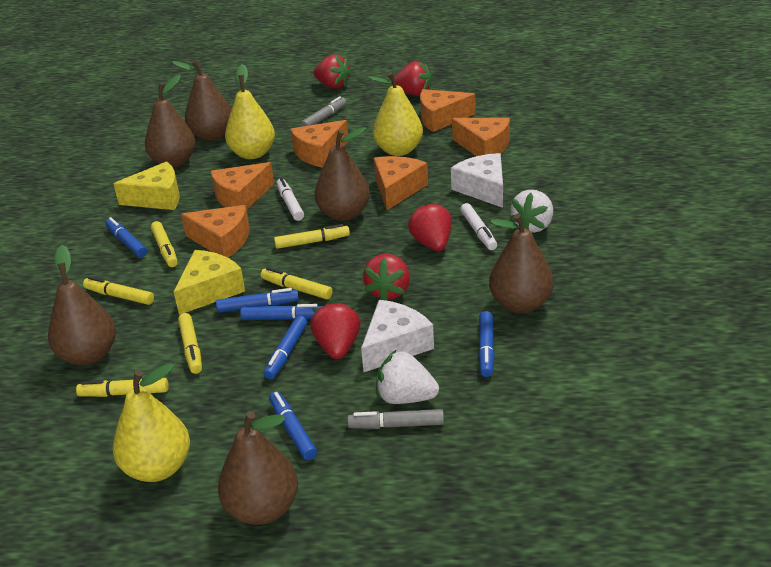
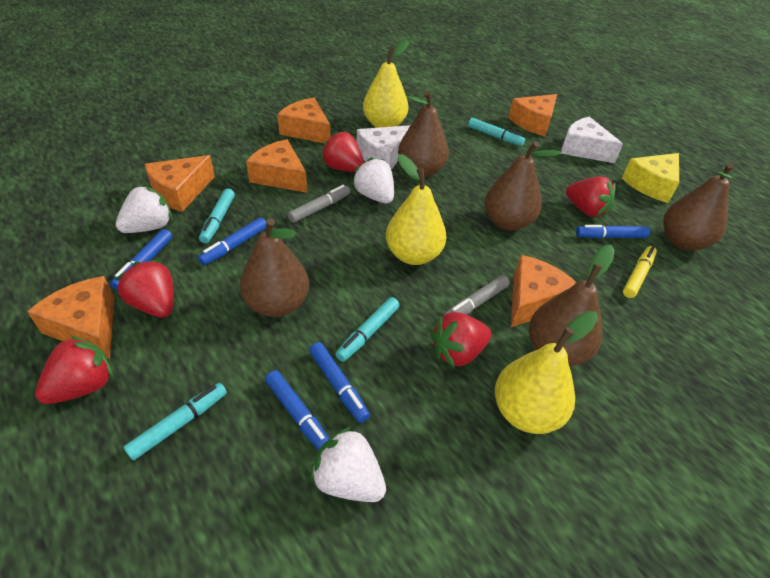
blue marker: 6 -> 5
brown pear: 6 -> 5
turquoise marker: 0 -> 4
white marker: 2 -> 0
white strawberry: 2 -> 3
yellow cheese: 2 -> 1
yellow marker: 6 -> 1

